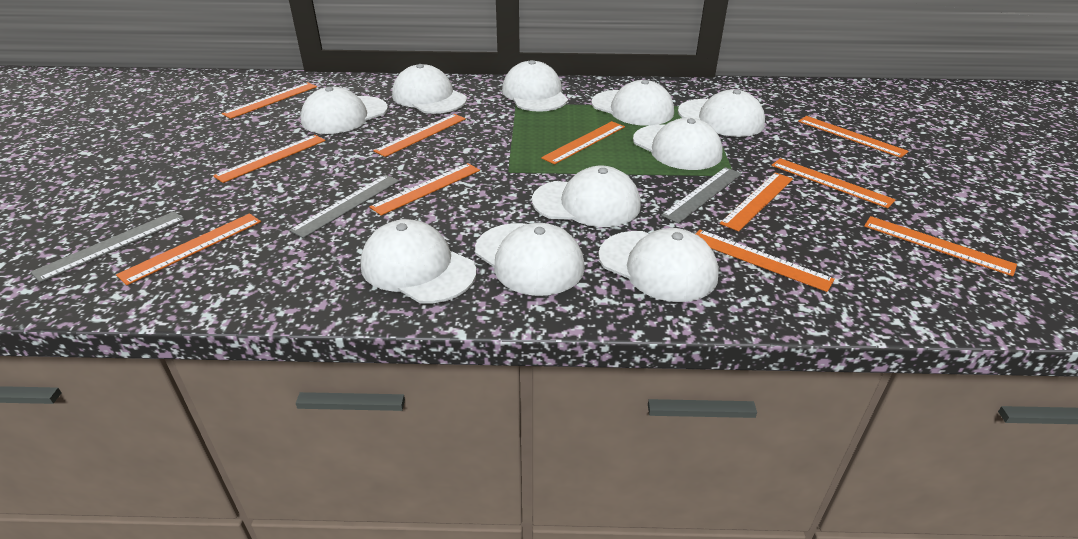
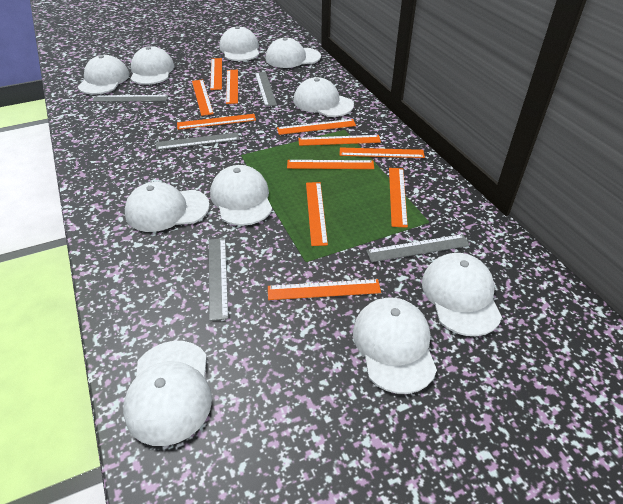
grey ruler: 3 -> 5

